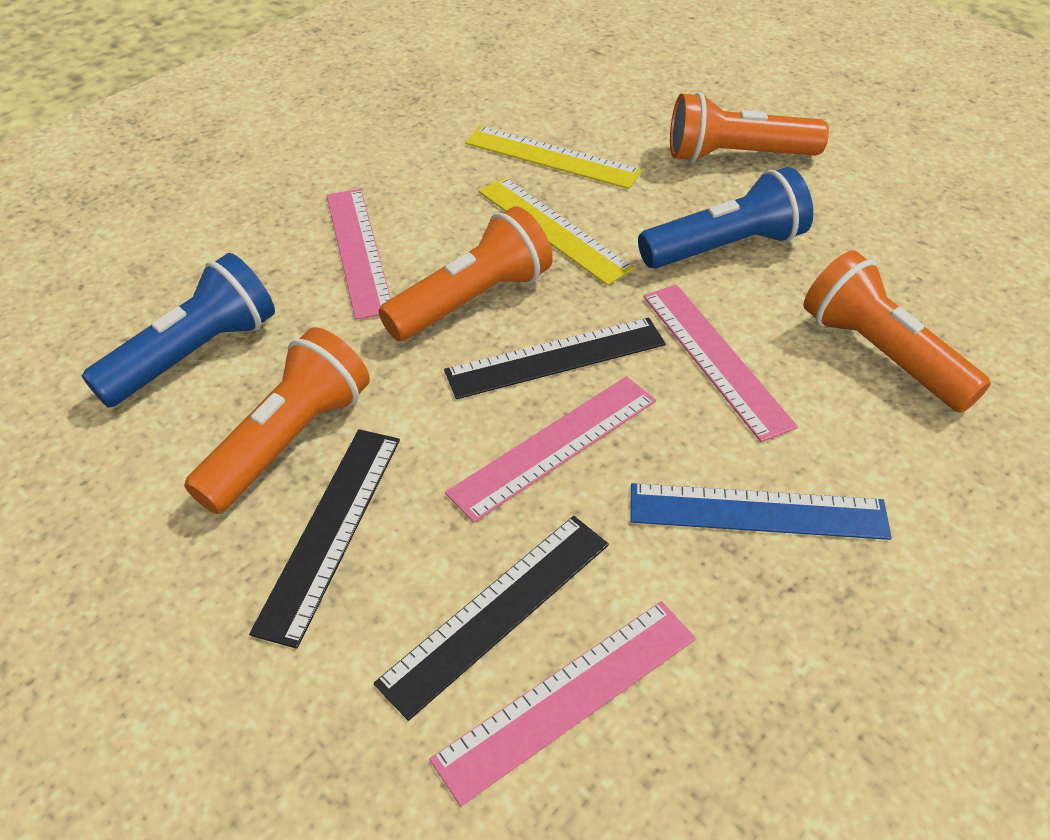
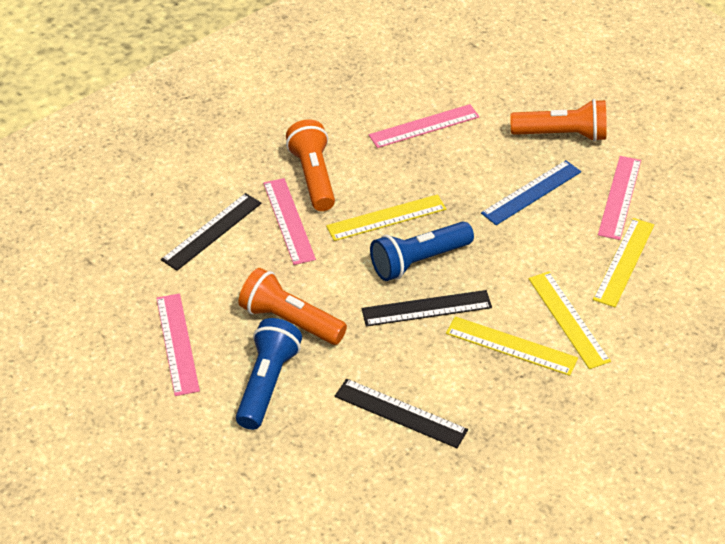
orange flashlight: 4 -> 3
yellow ruler: 2 -> 4

